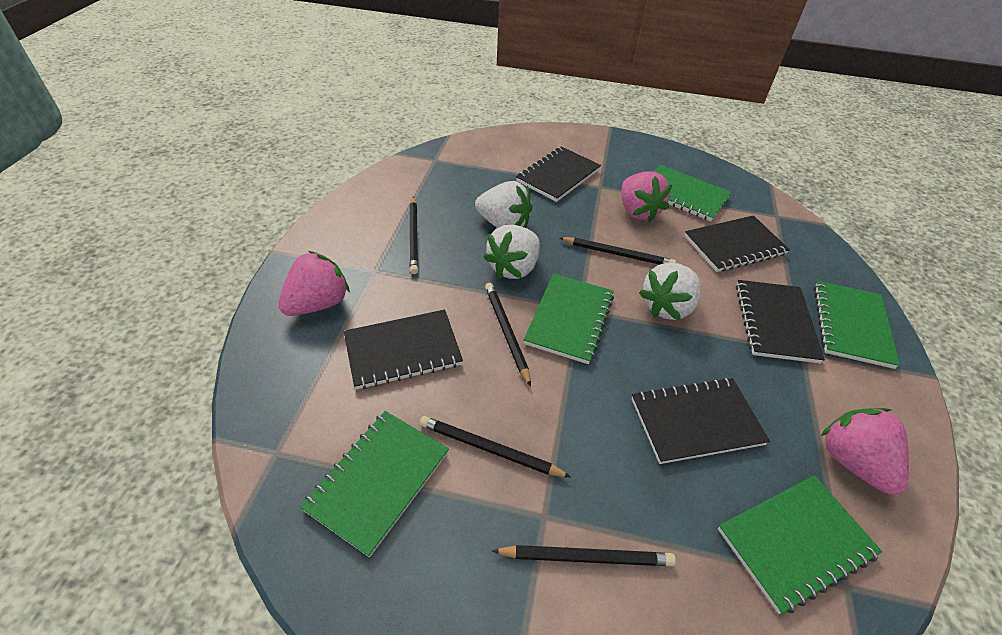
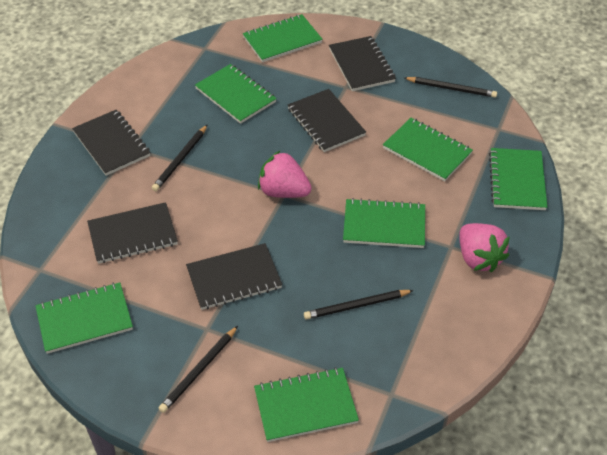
black pencil: 5 -> 4
green notebook: 5 -> 7
pink strawberry: 3 -> 2
white strawberry: 3 -> 0

